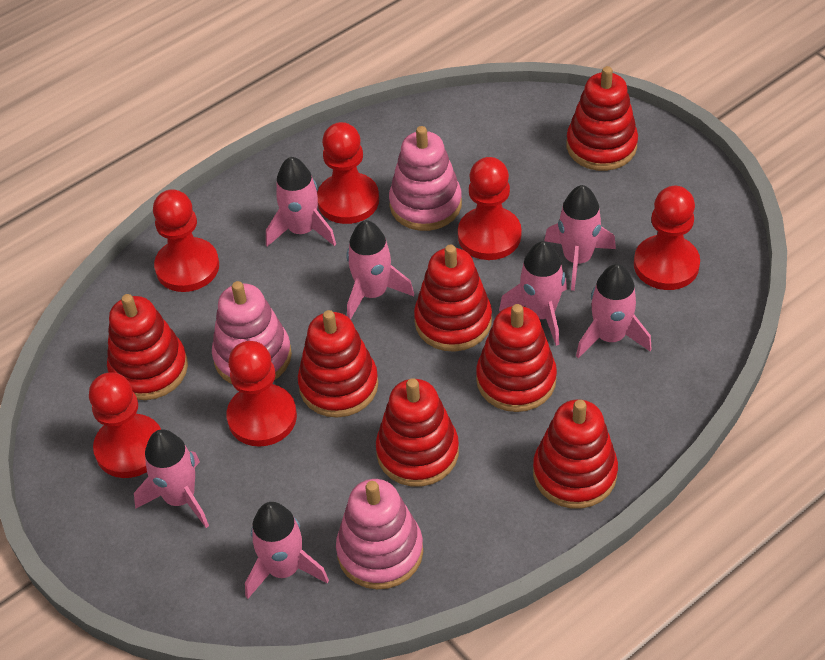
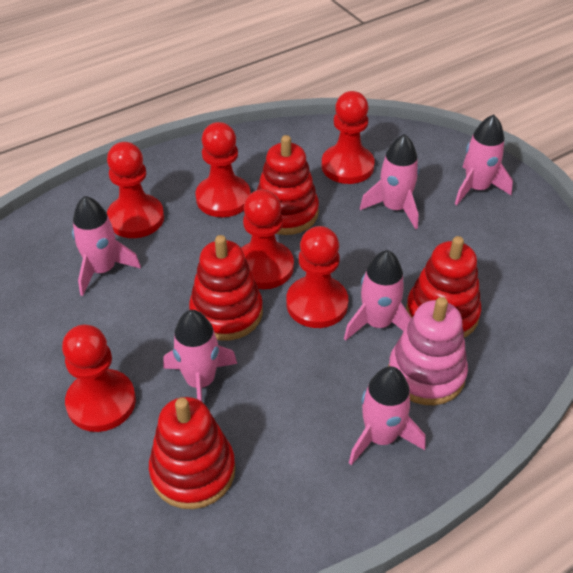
pink rocket: 7 -> 6
pink stacking toy: 3 -> 1
red stacking toy: 7 -> 4

